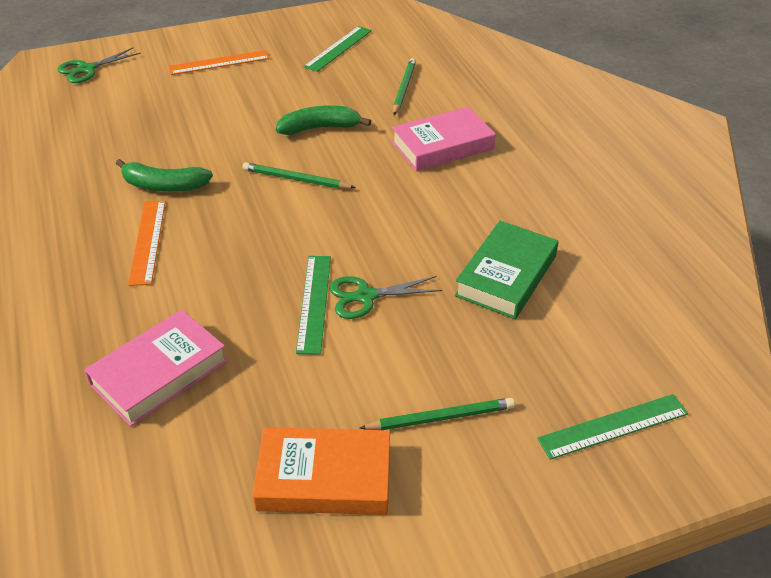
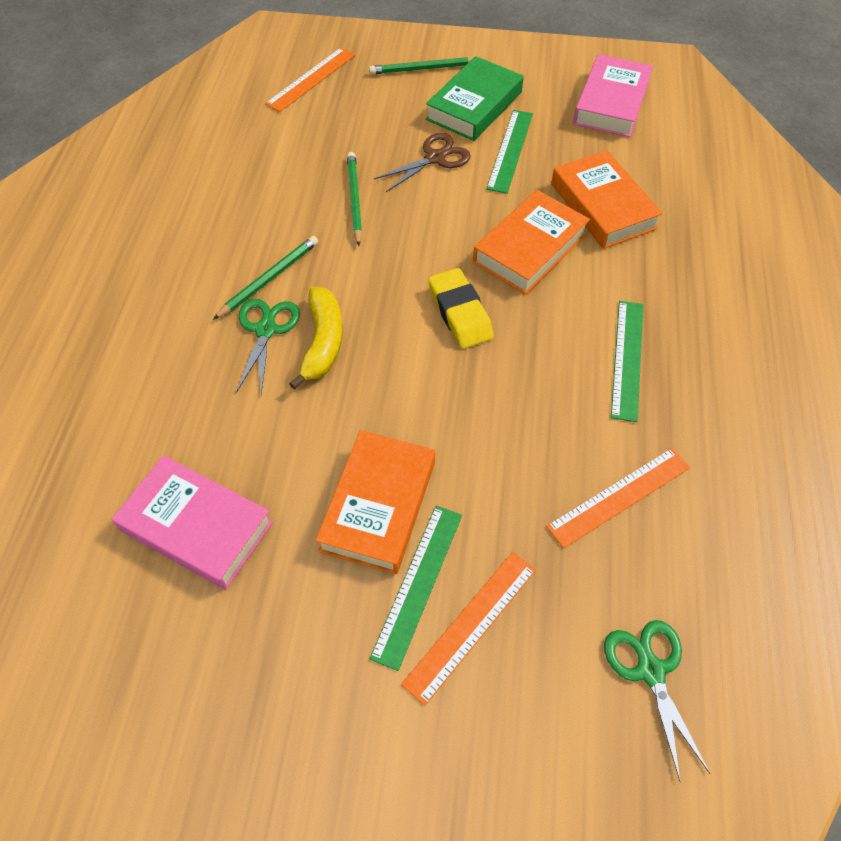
brown scissors: 0 -> 1
green banana: 2 -> 0
orange book: 1 -> 3
orange ruler: 2 -> 3
yellow banana: 0 -> 1
yellow eraser: 0 -> 1

